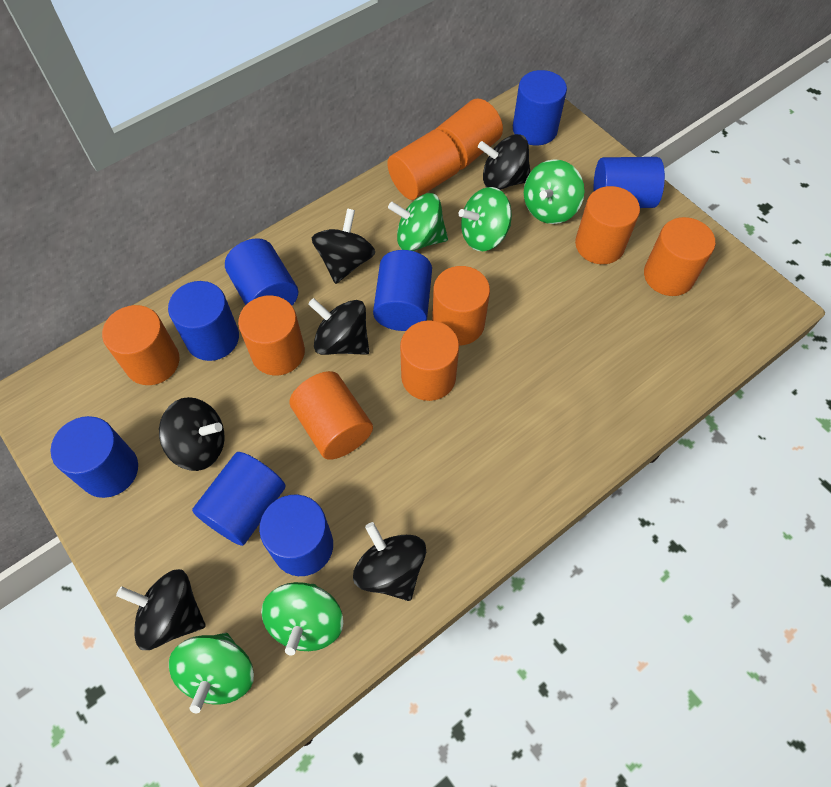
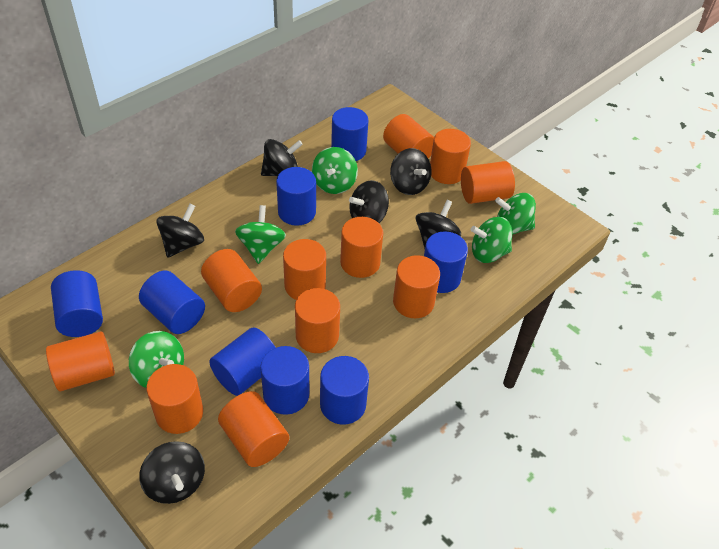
orange cylinder: 9 -> 11

